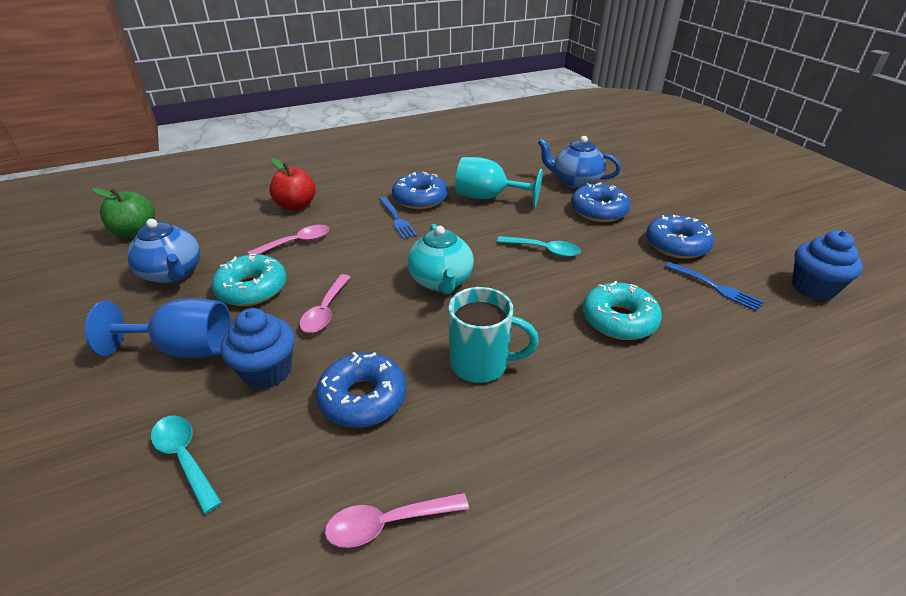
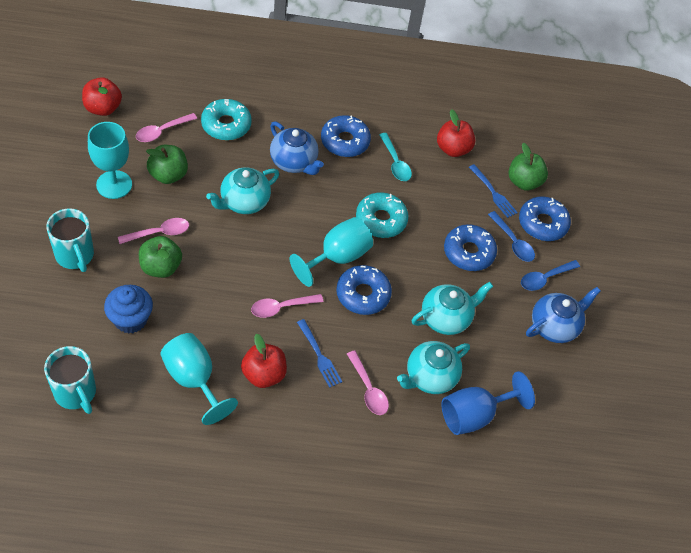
blue cupcake: 2 -> 1
blue spoon: 0 -> 2
green apple: 1 -> 3
pink spoon: 3 -> 4
red apple: 1 -> 3
turquoise goblet: 1 -> 3
turquoise mug: 1 -> 2
turquoise spoon: 2 -> 1
turquoise teapot: 1 -> 3

